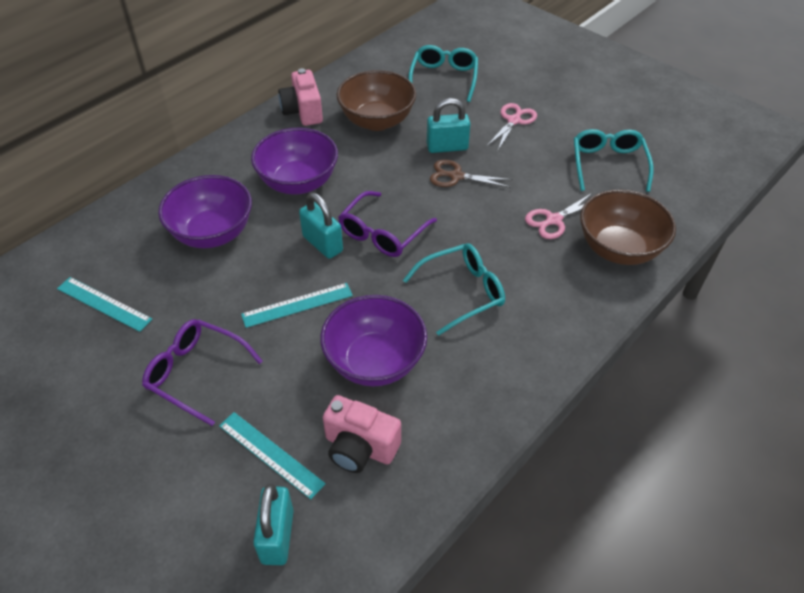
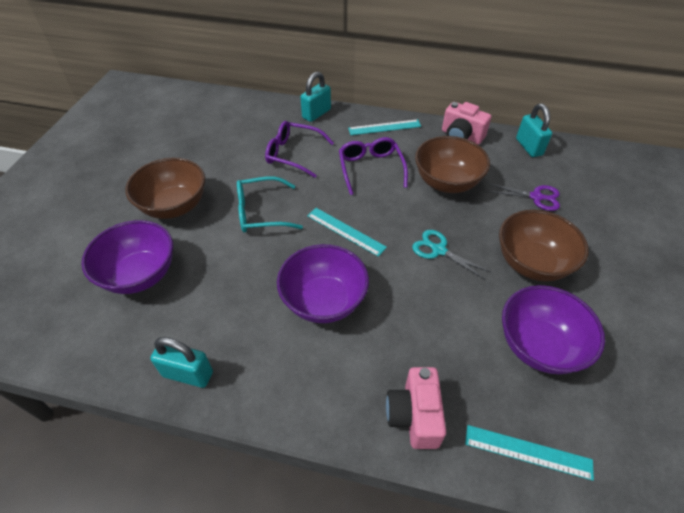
brown bowl: 2 -> 3
brown scissors: 1 -> 0
pink scissors: 2 -> 0
purple scissors: 0 -> 1
turquoise glasses: 3 -> 1
turquoise scissors: 0 -> 1

